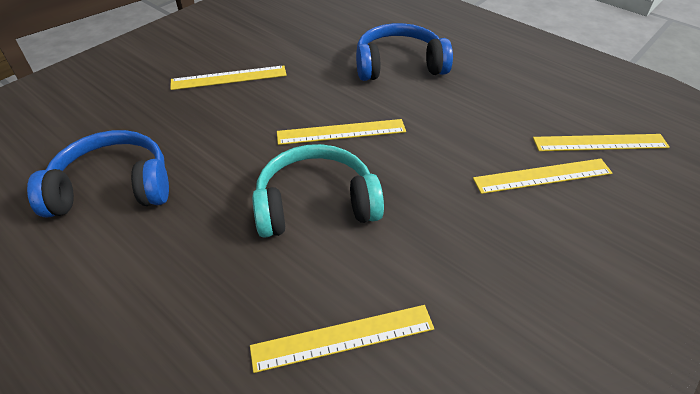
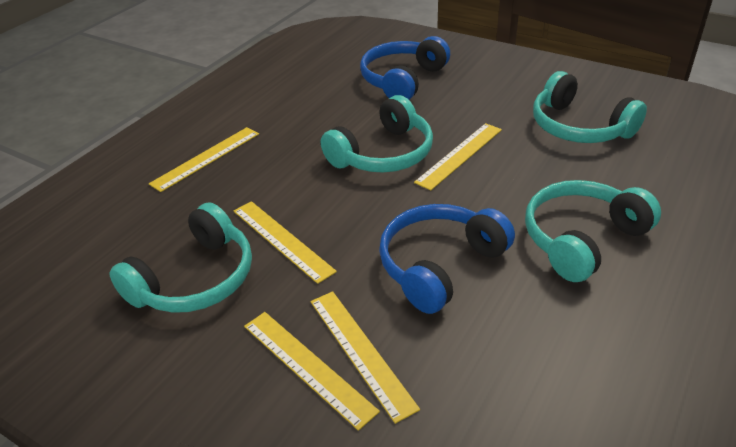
turquoise headphones: 1 -> 4

